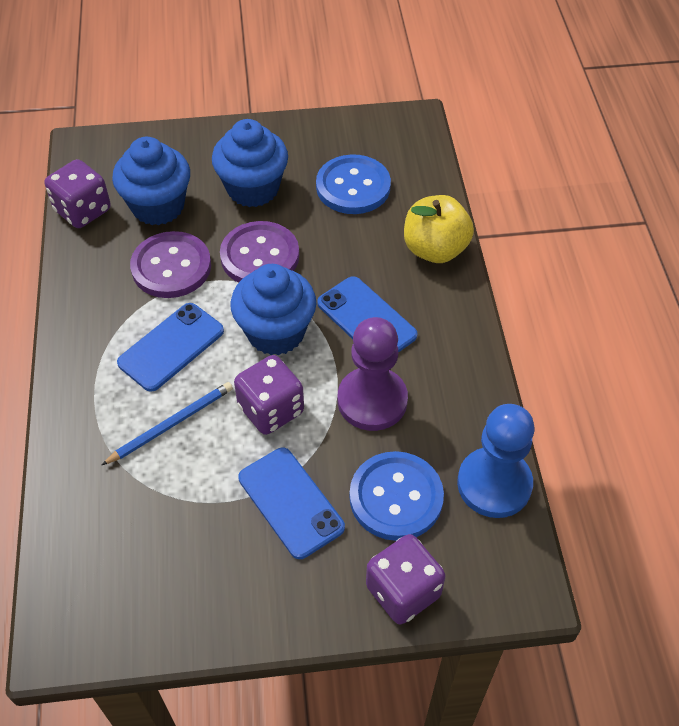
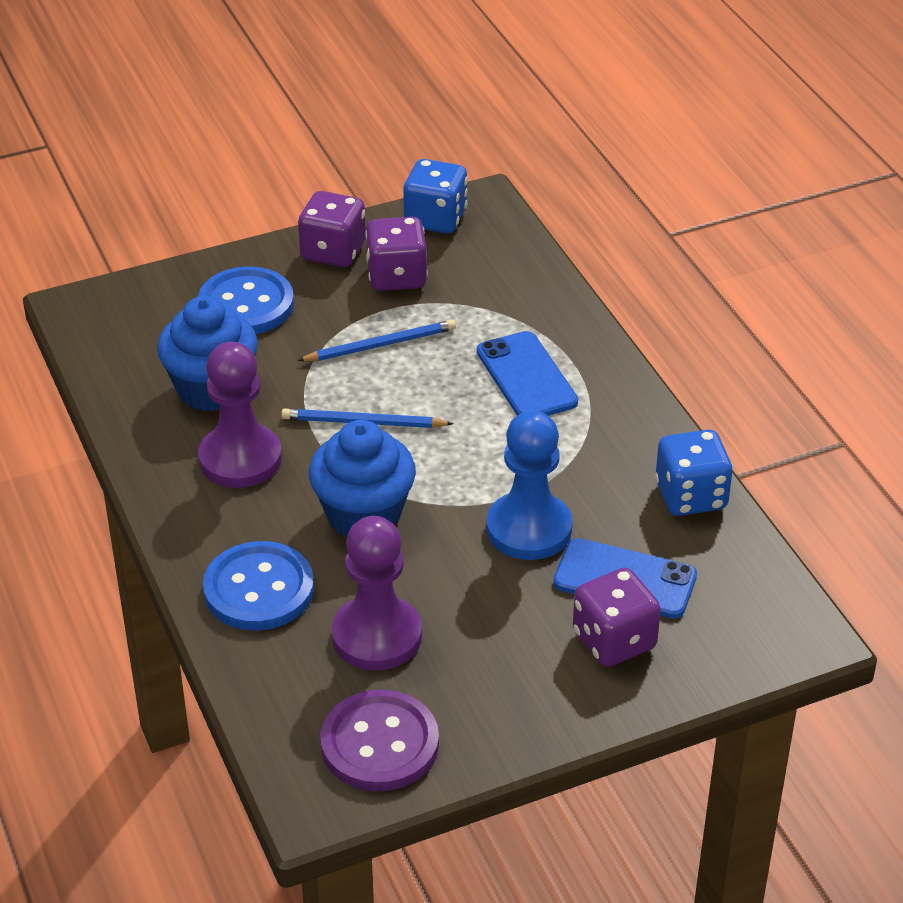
blue cupcake: 3 -> 2
blue dice: 0 -> 2
blue pencil: 1 -> 2
blue phone: 3 -> 2
purple button: 2 -> 1
purple pawn: 1 -> 2
yellow apple: 1 -> 0

